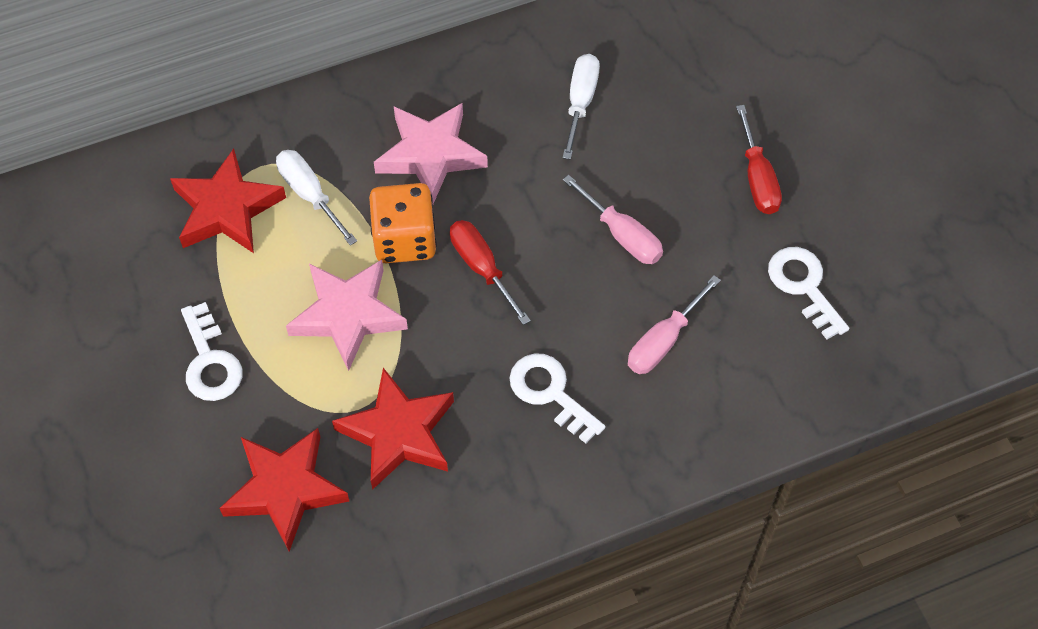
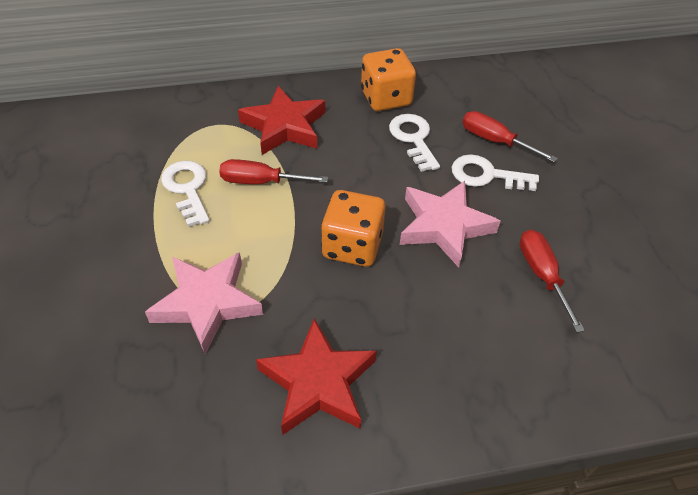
orange dice: 1 -> 2
pink screwdriver: 2 -> 0
red screwdriver: 2 -> 3
red star: 3 -> 2
white screwdriver: 2 -> 0

